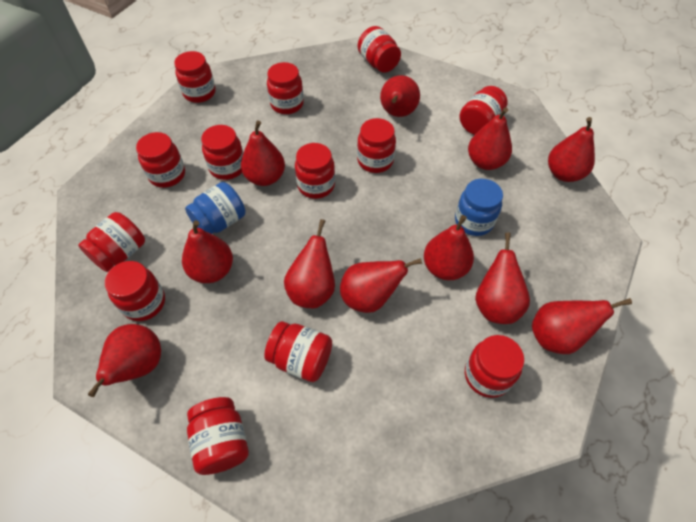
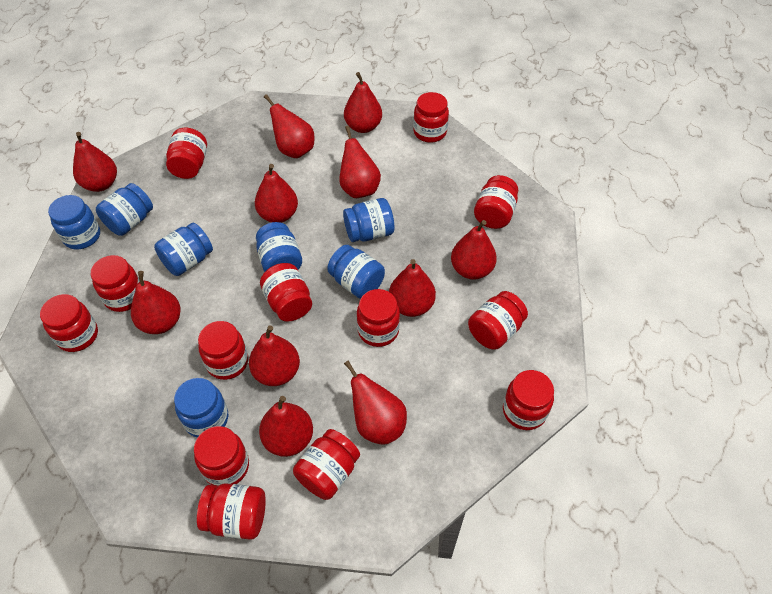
blue jar: 2 -> 7

